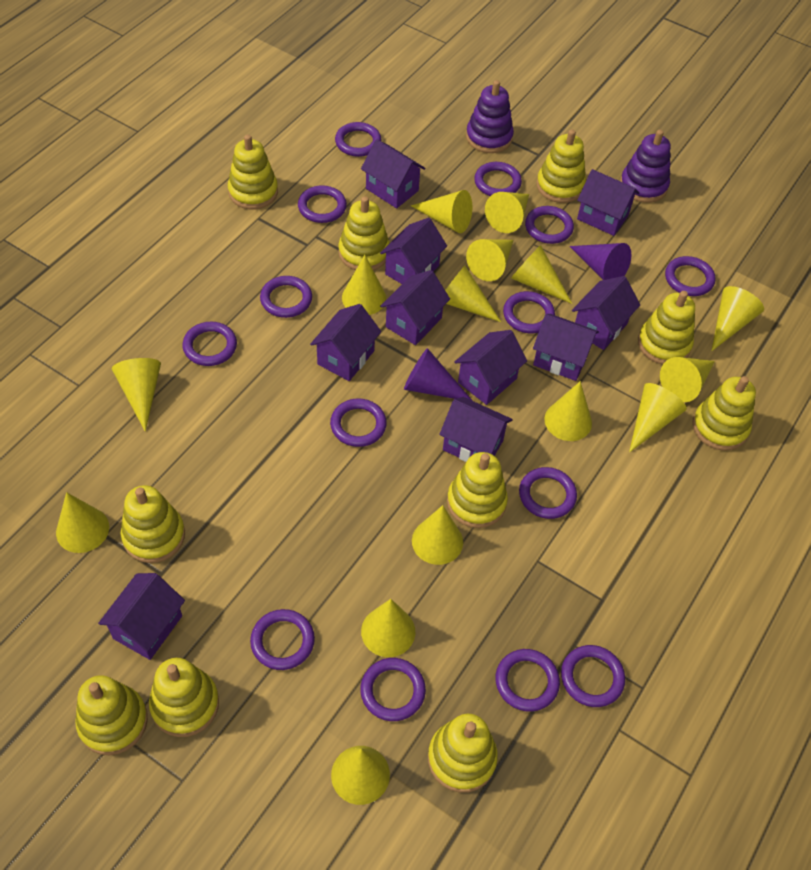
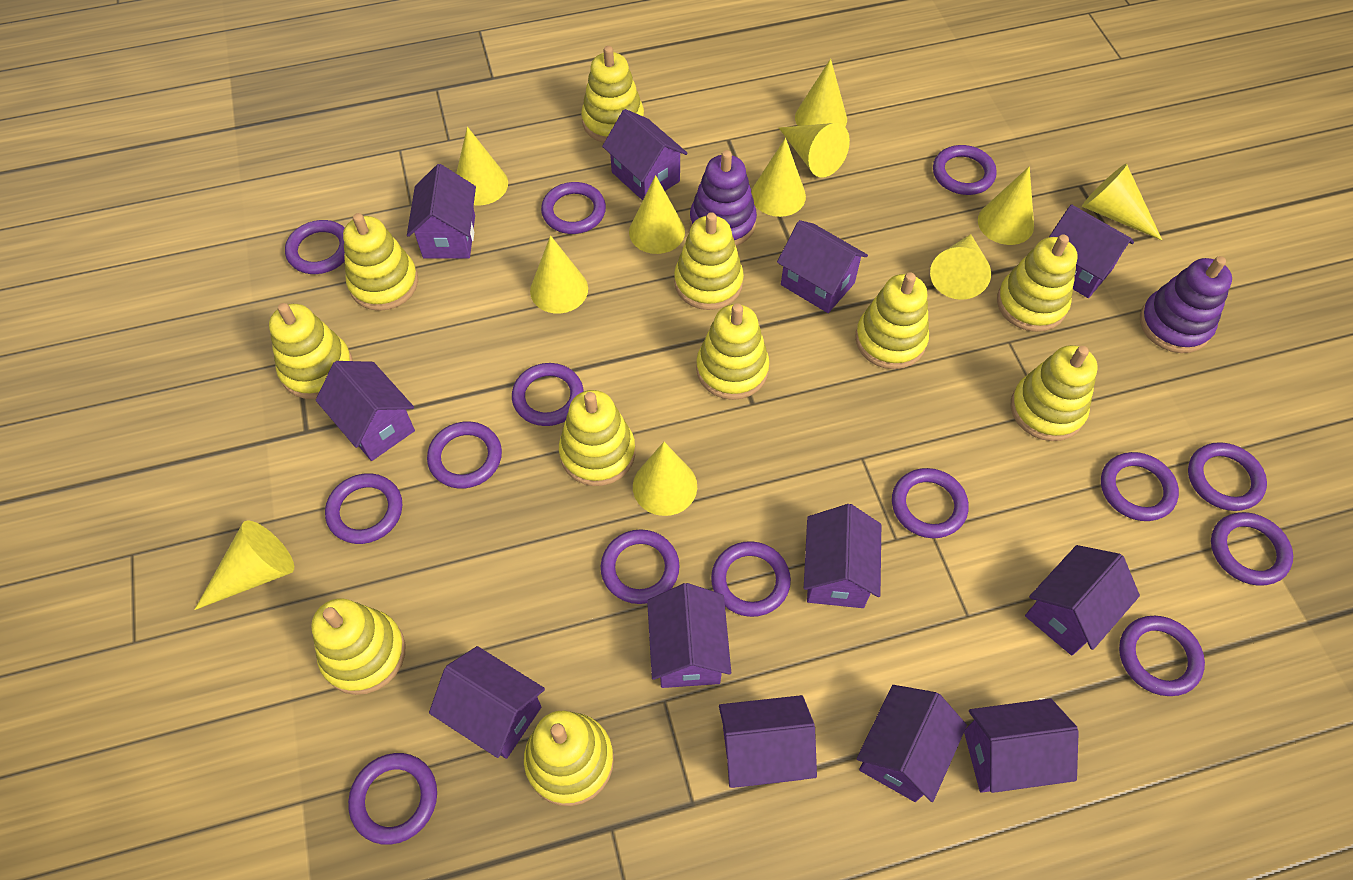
purple cone: 2 -> 0
purple house: 10 -> 12
yellow cone: 15 -> 11
yellow stacking toy: 10 -> 11

